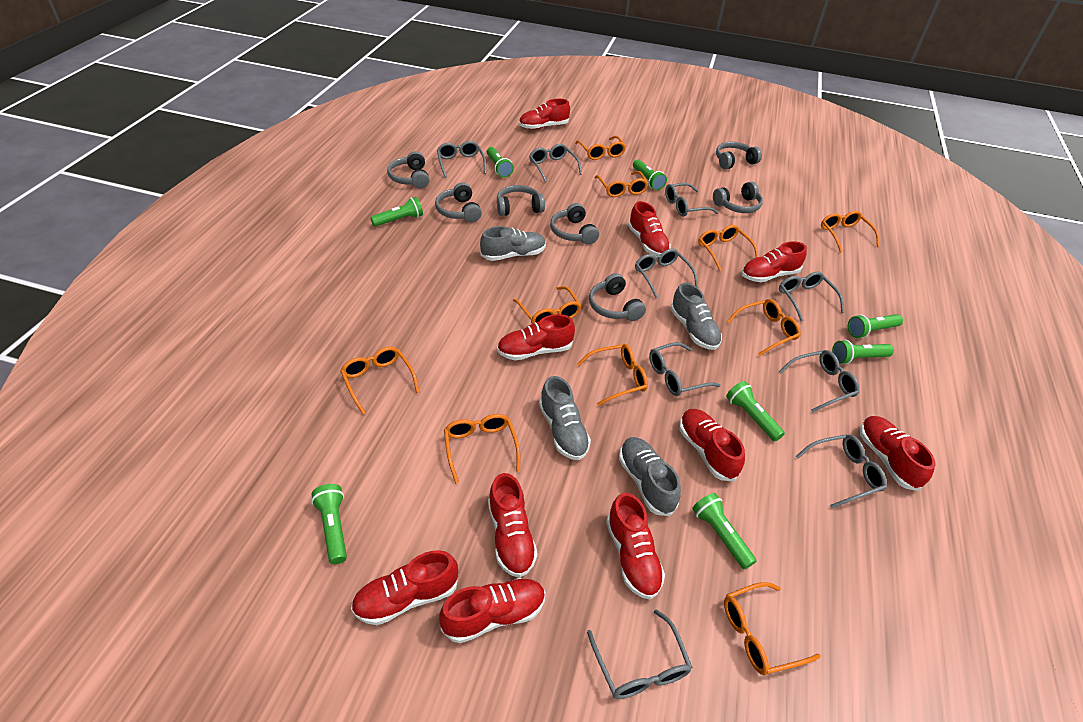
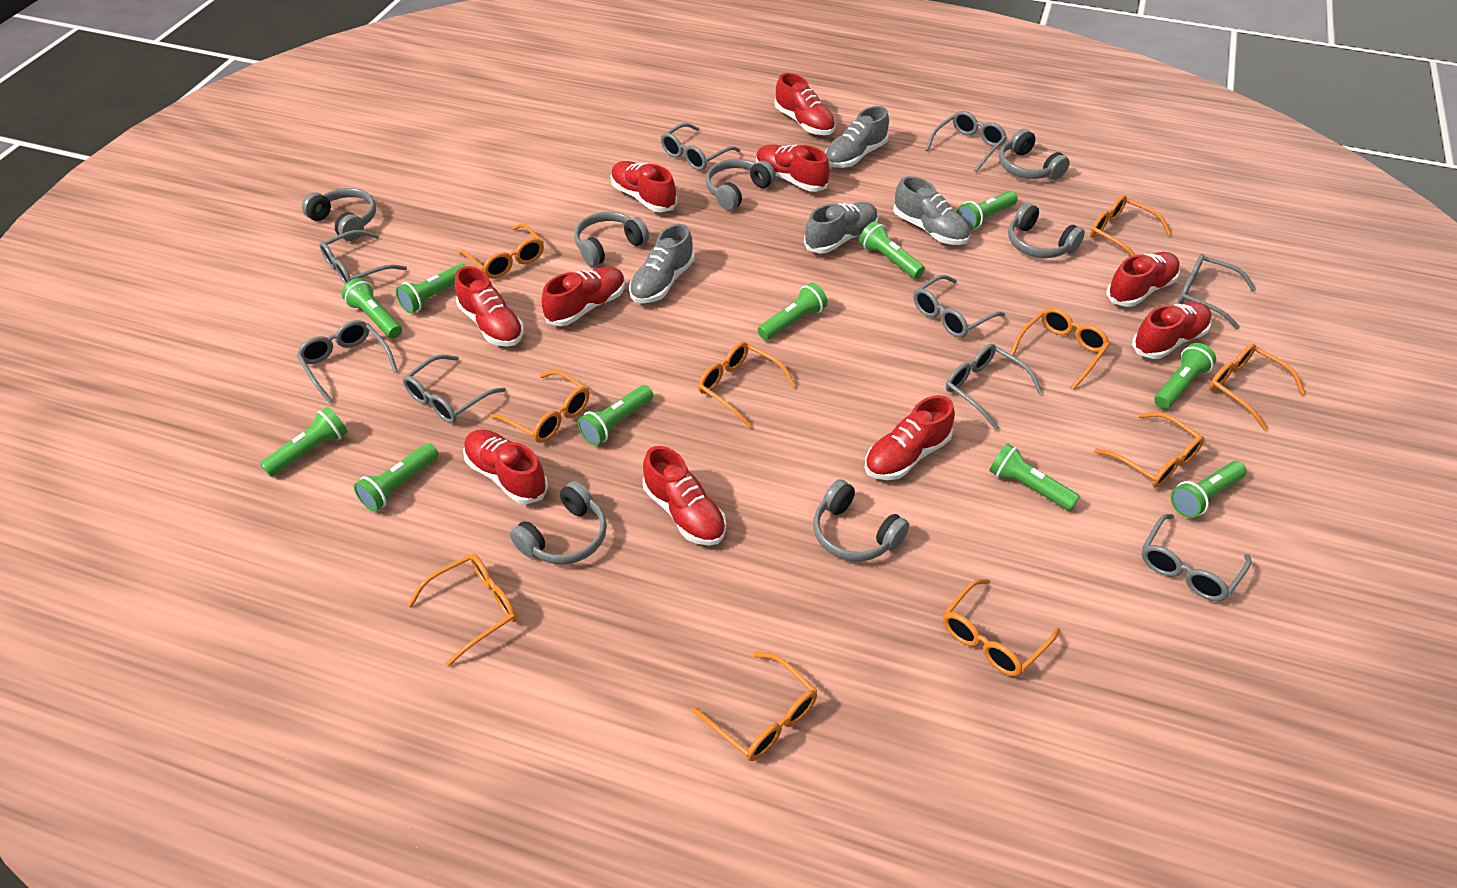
green flashlight: 8 -> 11

